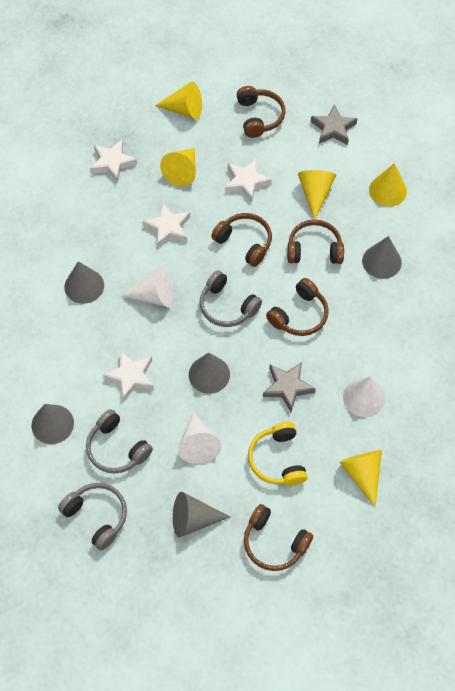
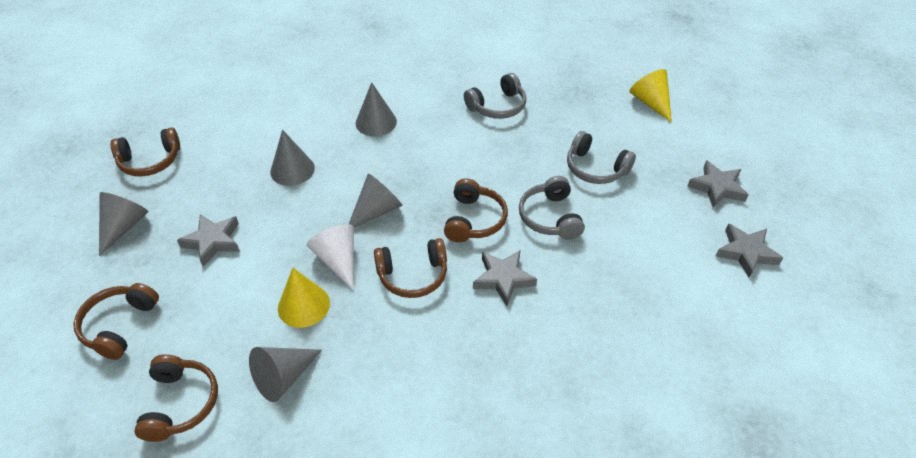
grey star: 2 -> 4
white cone: 3 -> 1
white star: 4 -> 0
yellow cone: 5 -> 2
yellow headphones: 1 -> 0

